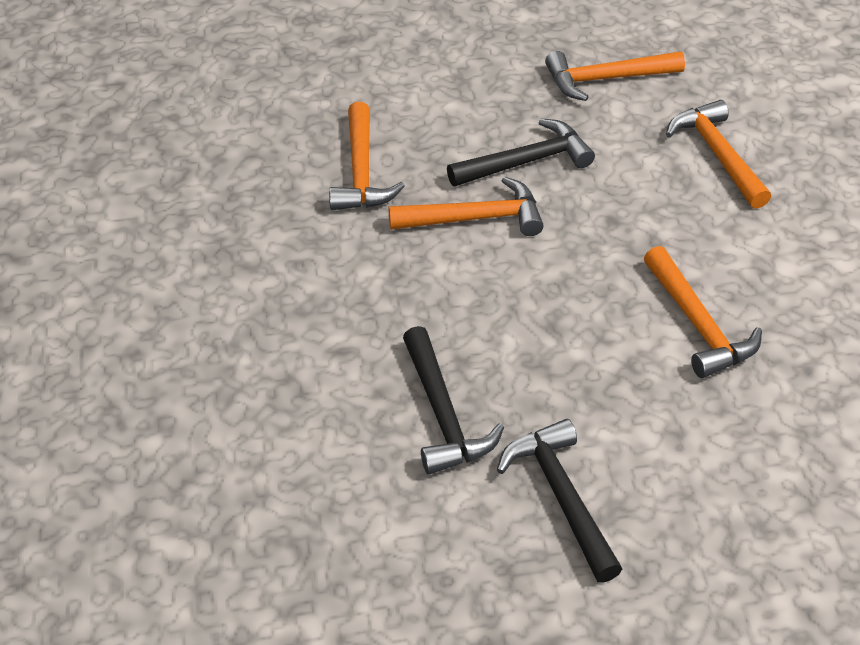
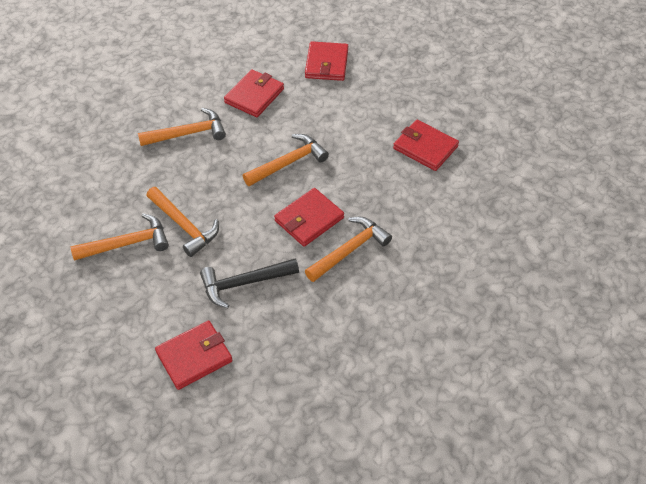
black hammer: 3 -> 1
red wallet: 0 -> 5

